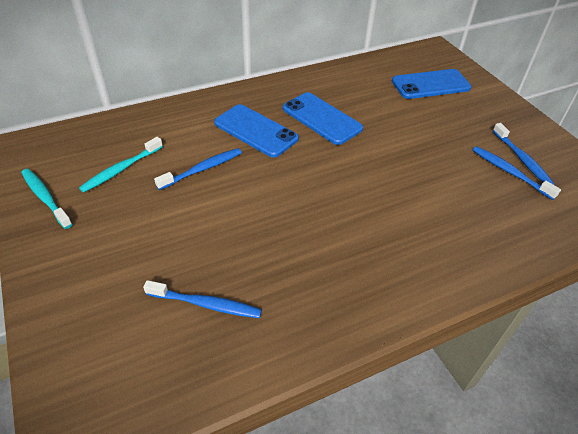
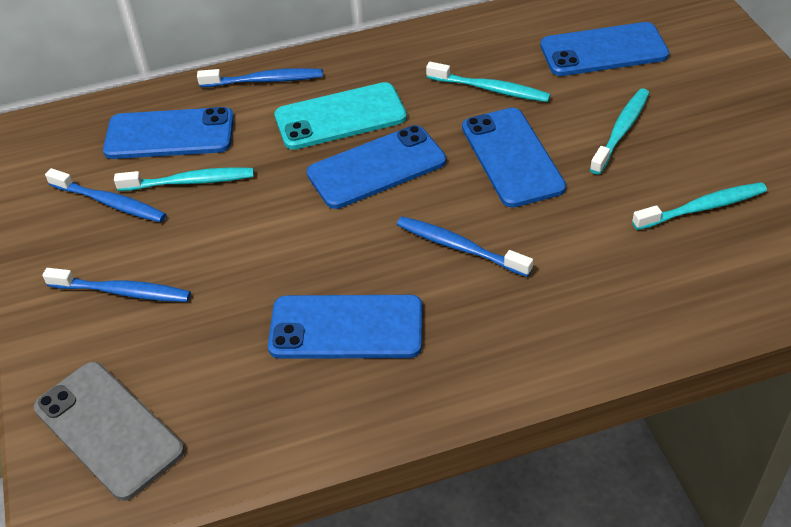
blue phone: 3 -> 5
grey phone: 0 -> 1
turquoise phone: 0 -> 1
turquoise toothbrush: 2 -> 4

